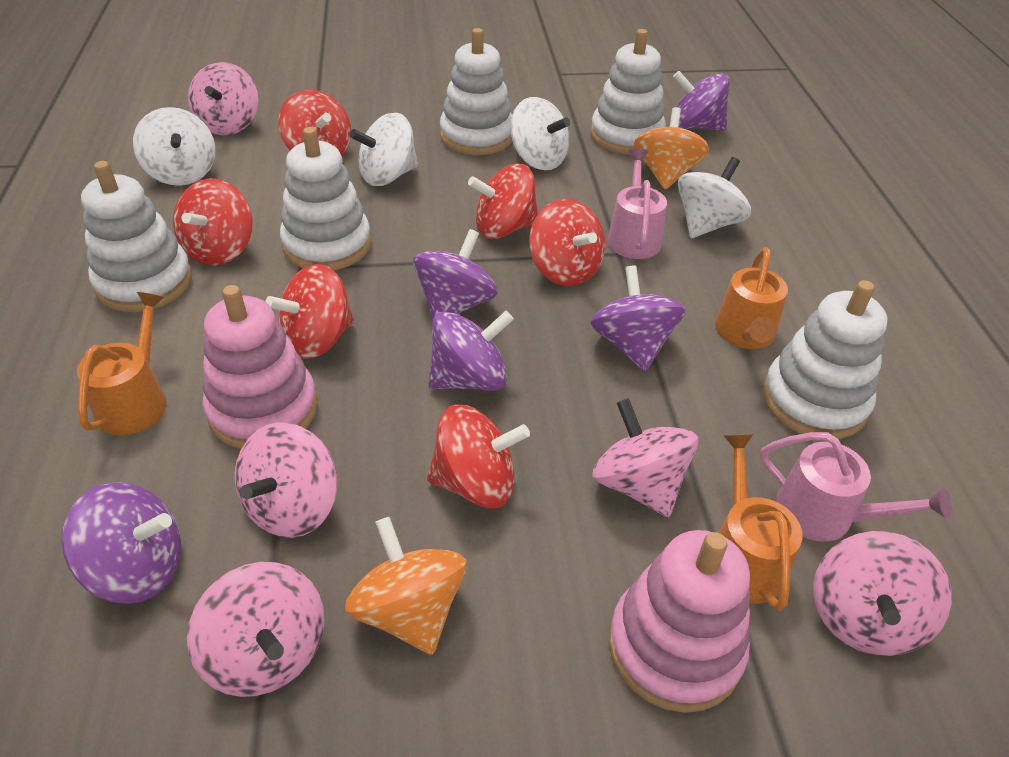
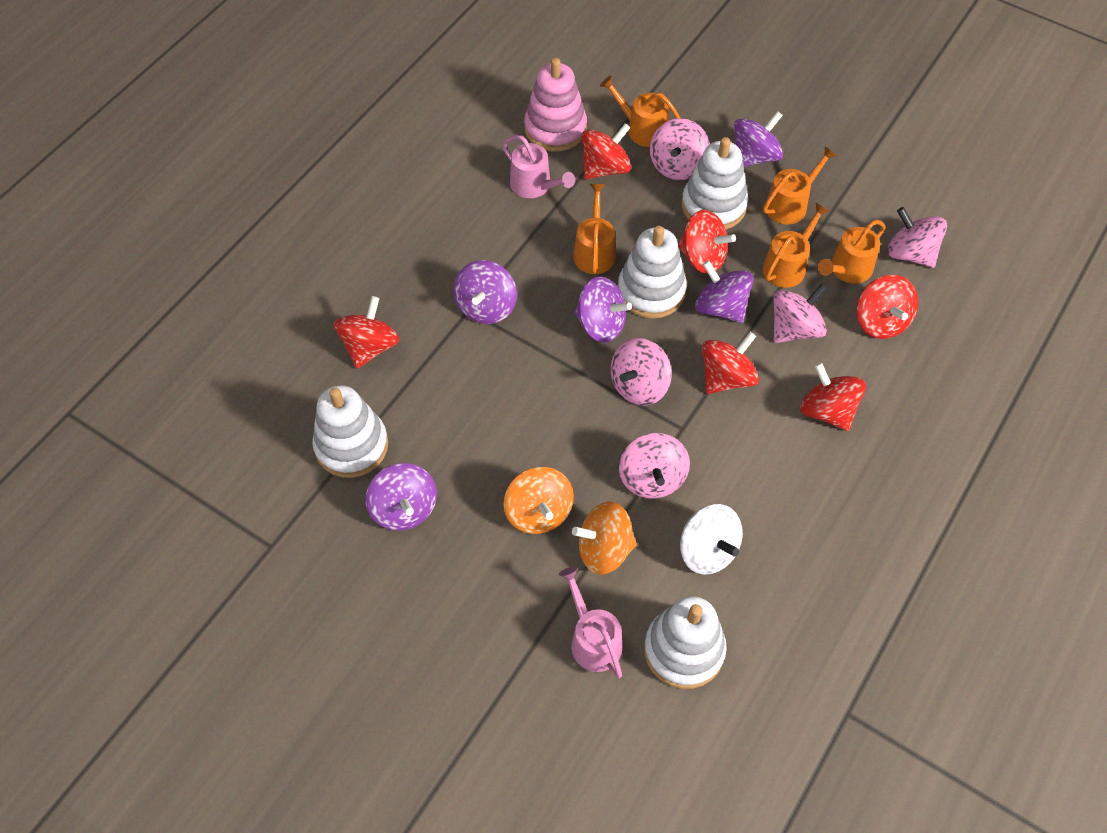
orange watering can: 3 -> 5
pink stacking toy: 2 -> 1
white spinning top: 4 -> 1
white stacking toy: 5 -> 4

